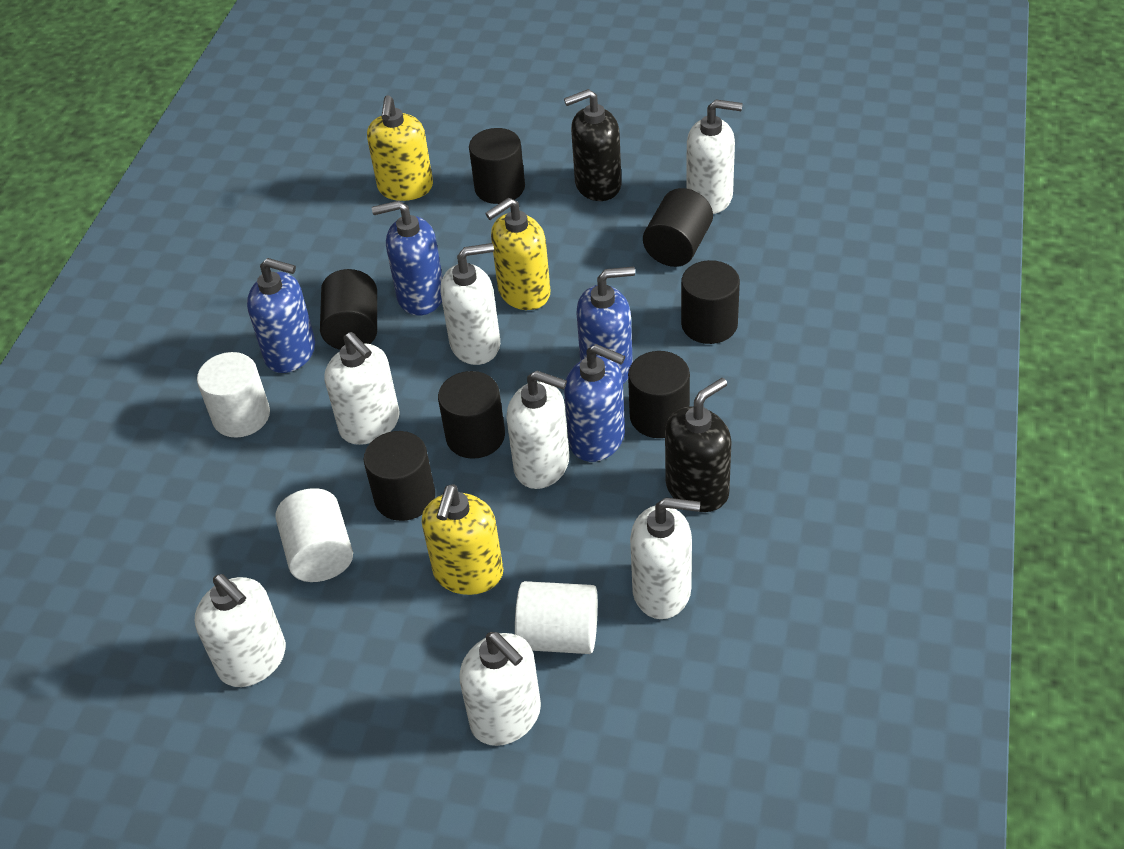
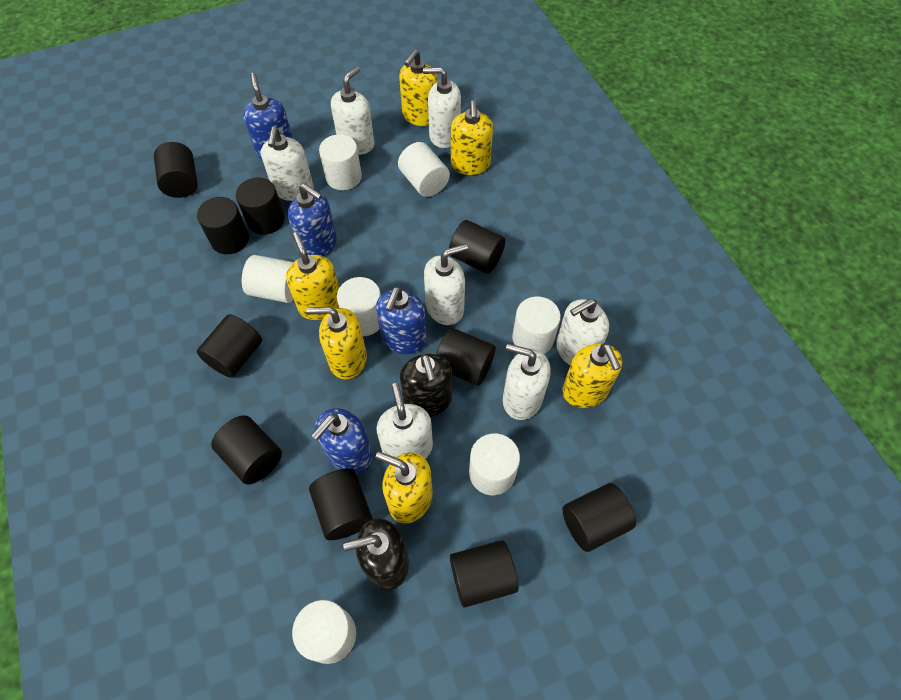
black cylinder: 7 -> 10
white cylinder: 3 -> 7
yellow soap dispenser: 3 -> 6

